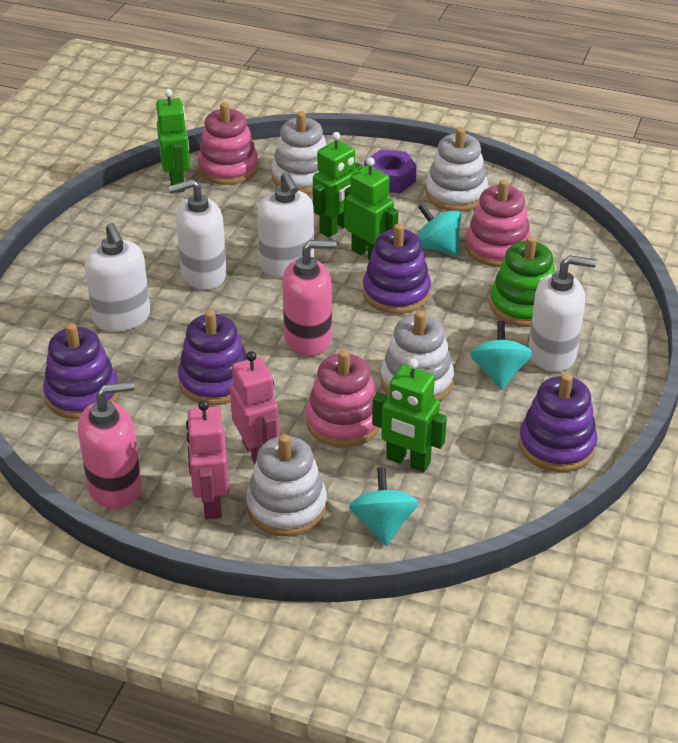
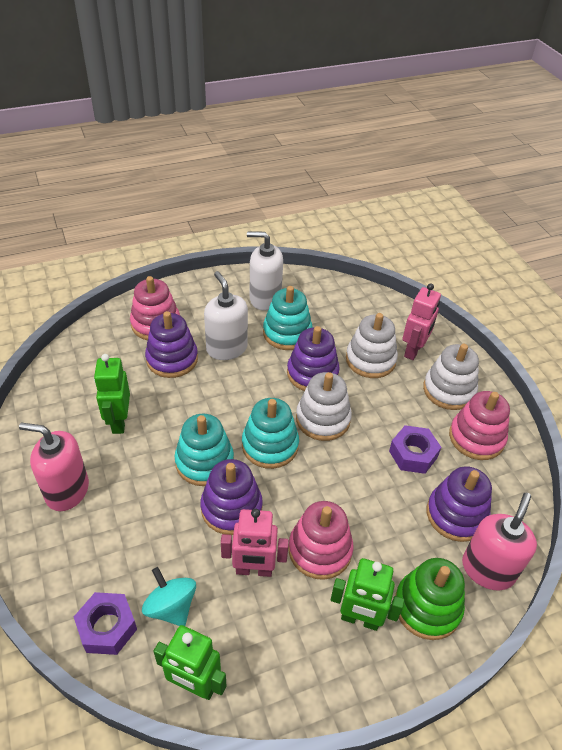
green robot: 4 -> 3
purple nut: 1 -> 2
turquoise spinning top: 3 -> 1
turquoise stacking toy: 0 -> 3
white soap dispenser: 4 -> 2
white stacking toy: 4 -> 3

